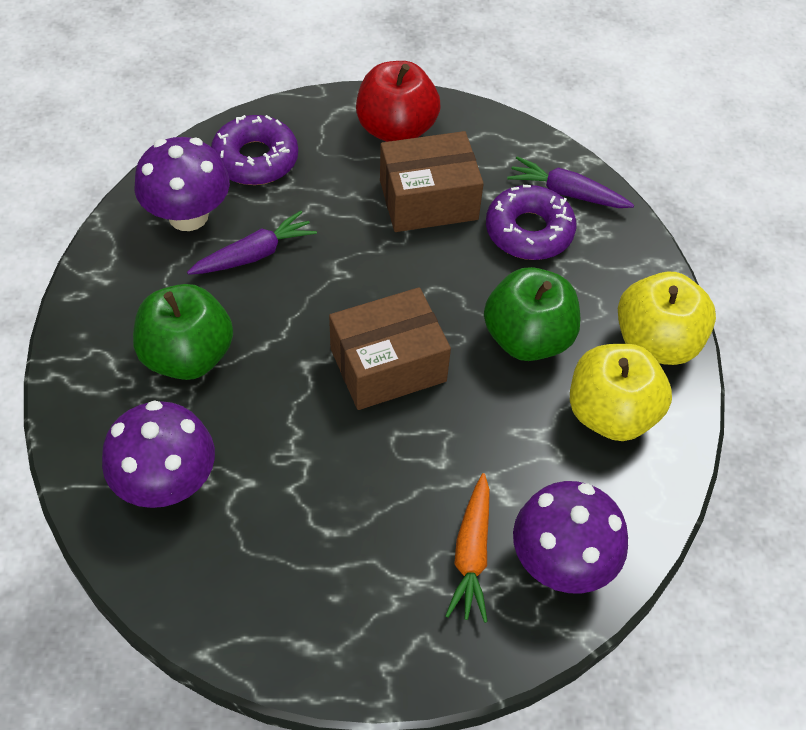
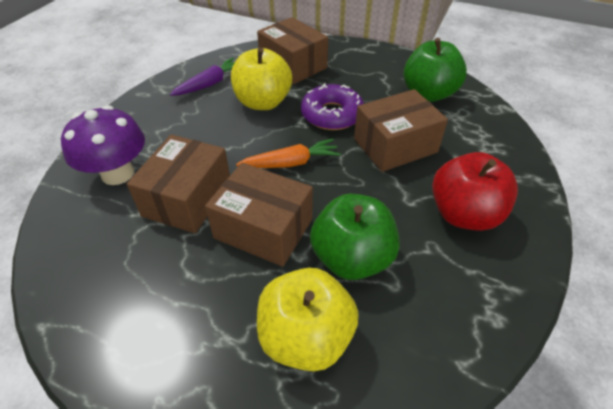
brown box: 2 -> 4
purple carrot: 2 -> 1
purple donut: 2 -> 1
purple mushroom: 3 -> 1

